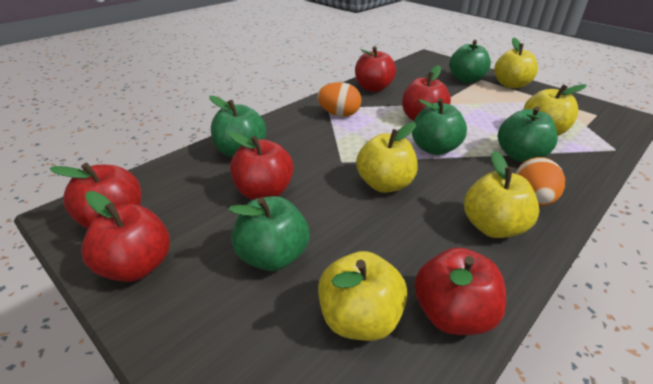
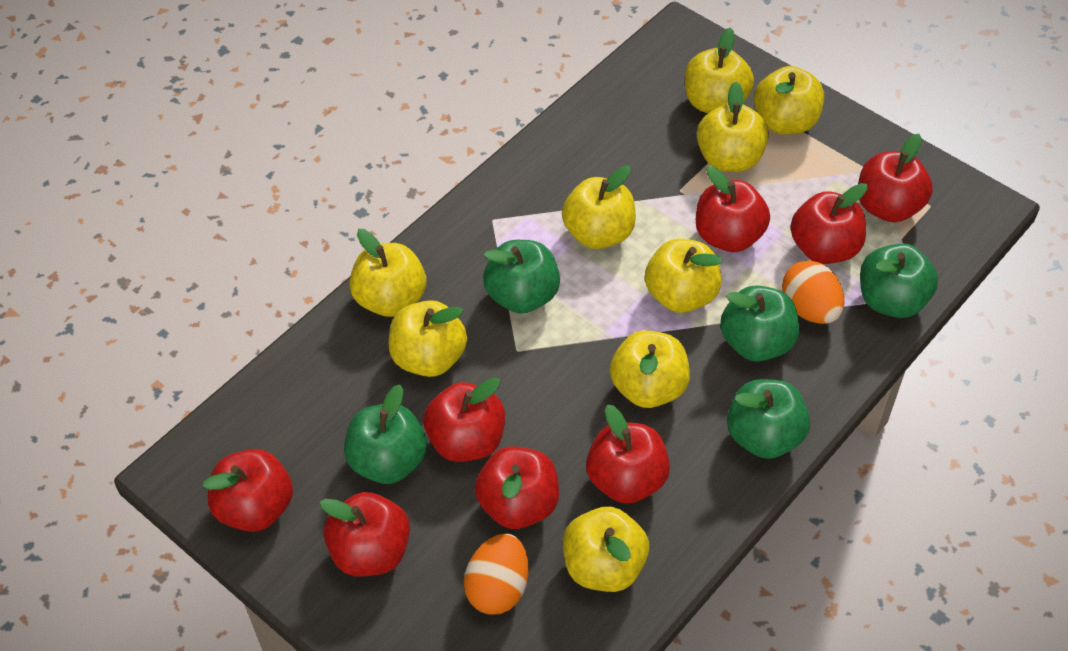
red apple: 6 -> 8
yellow apple: 5 -> 9

